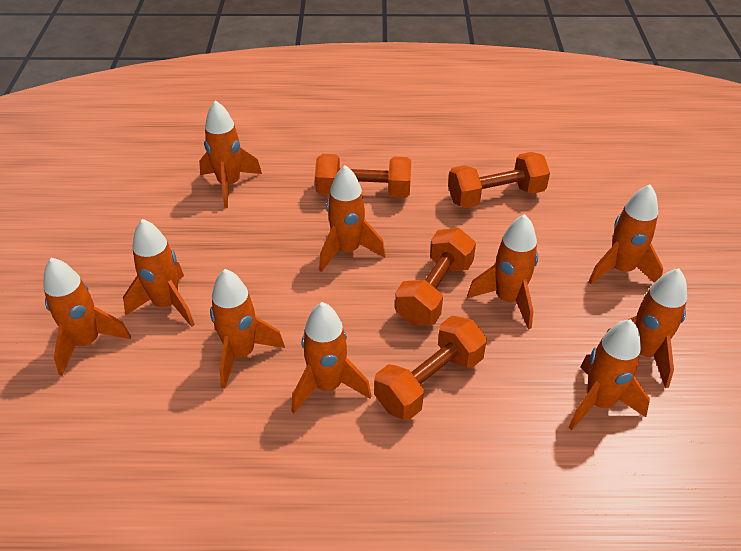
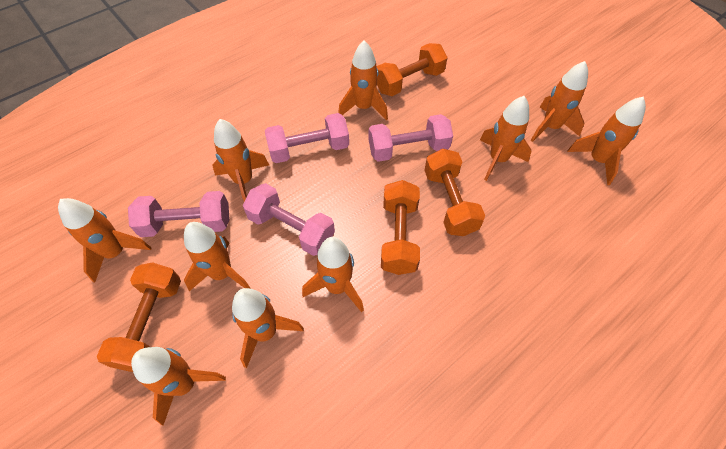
pink dumbbell: 0 -> 4

